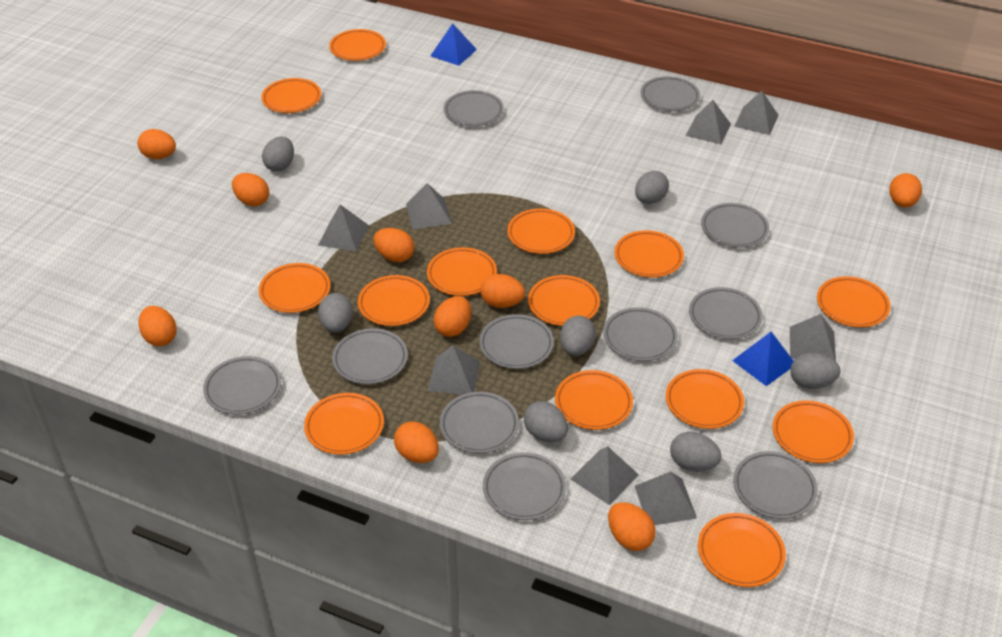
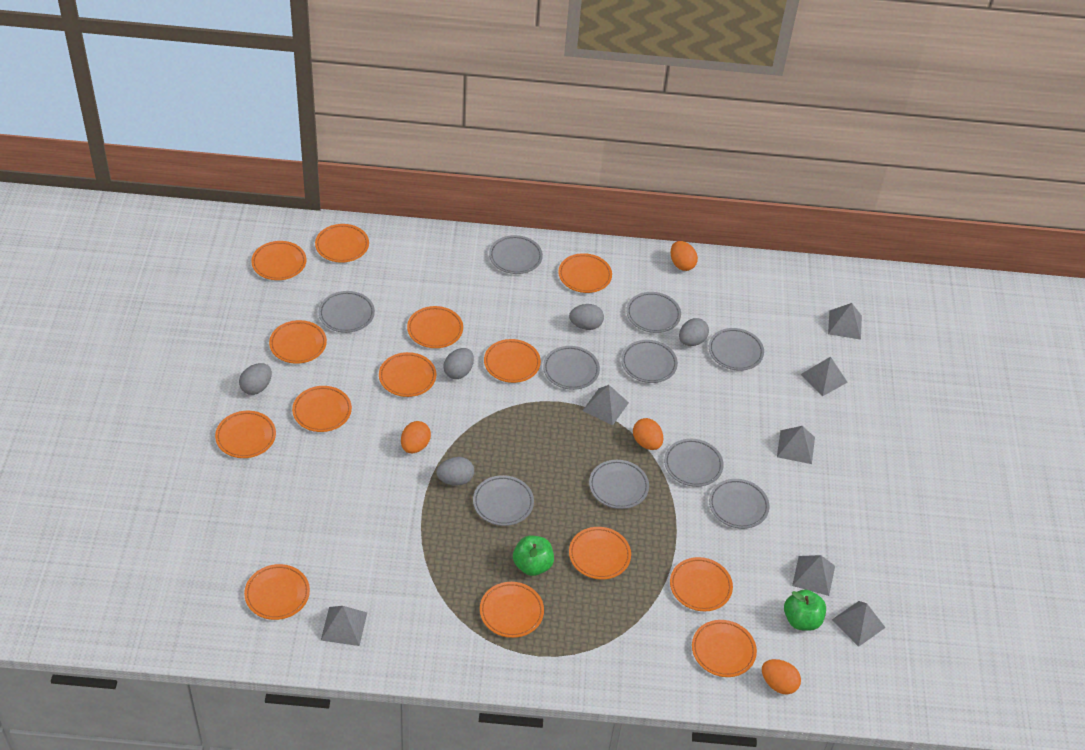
blue pyramid: 2 -> 0
green apple: 0 -> 2
grey egg: 7 -> 5
grey plate: 11 -> 10
grey pyramid: 8 -> 7
orange egg: 9 -> 4

